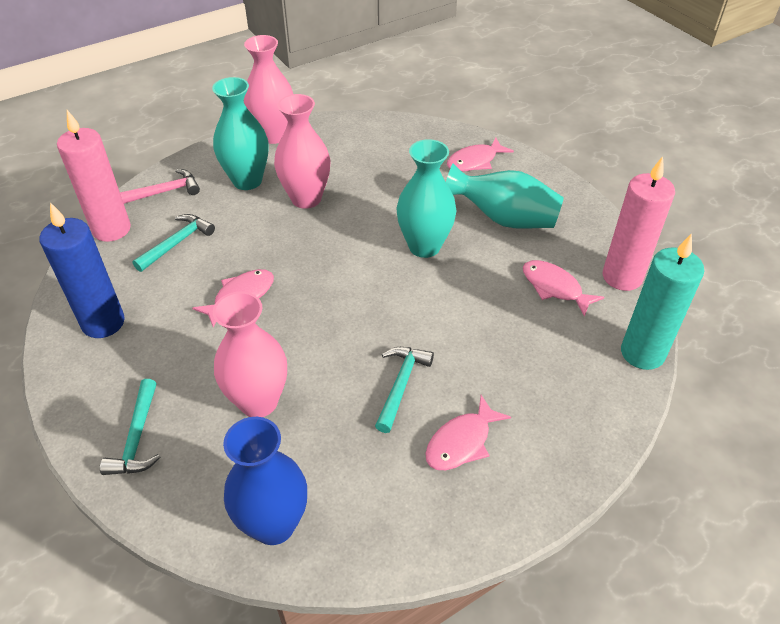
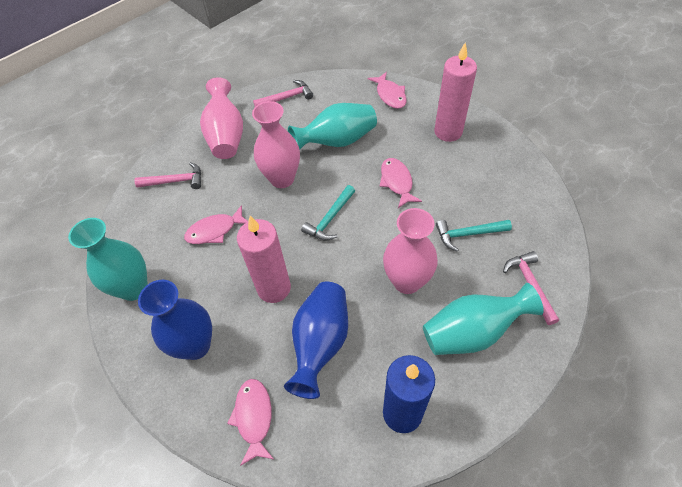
blue vase: 1 -> 2
pink hammer: 1 -> 3
turquoise candle: 1 -> 0
turquoise hammer: 3 -> 2

